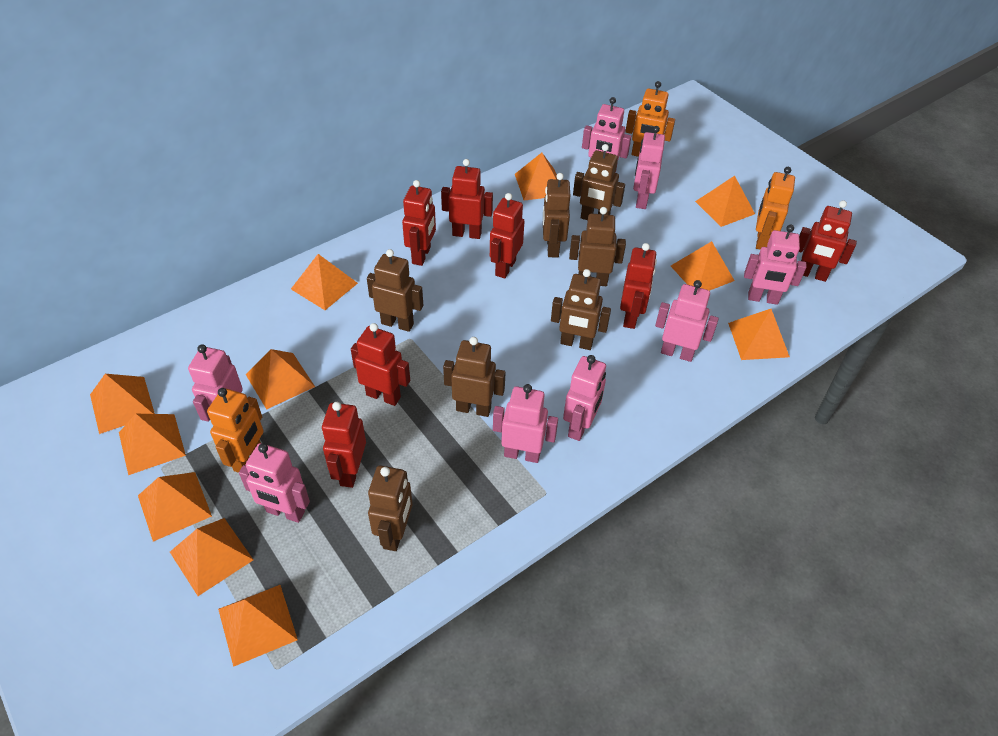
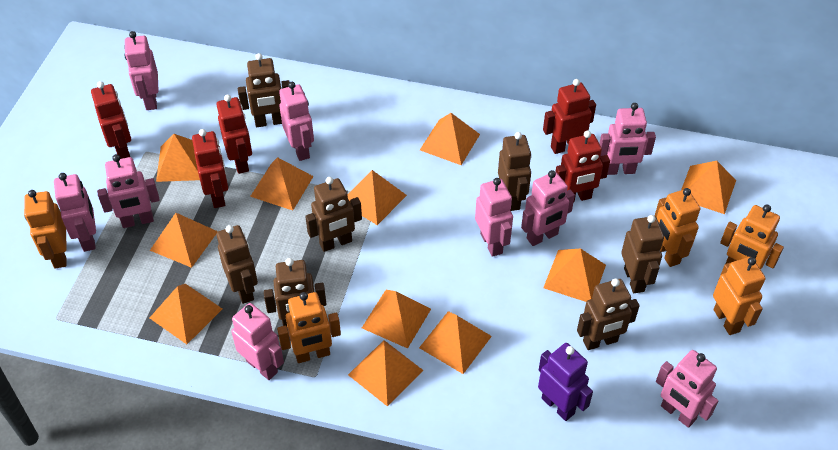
orange robot: 3 -> 5
pink robot: 8 -> 9
purple robot: 0 -> 1
red robot: 7 -> 5

